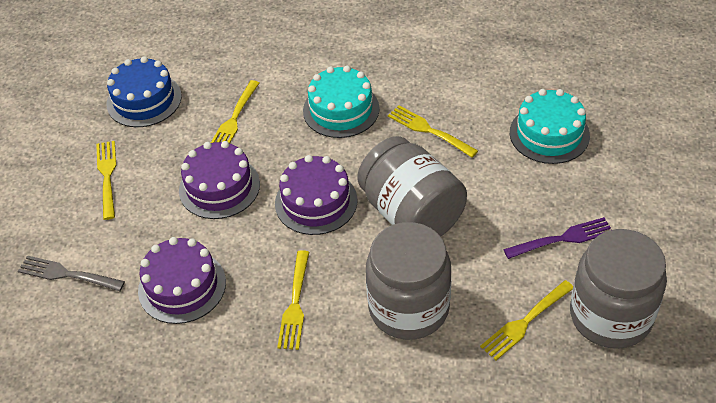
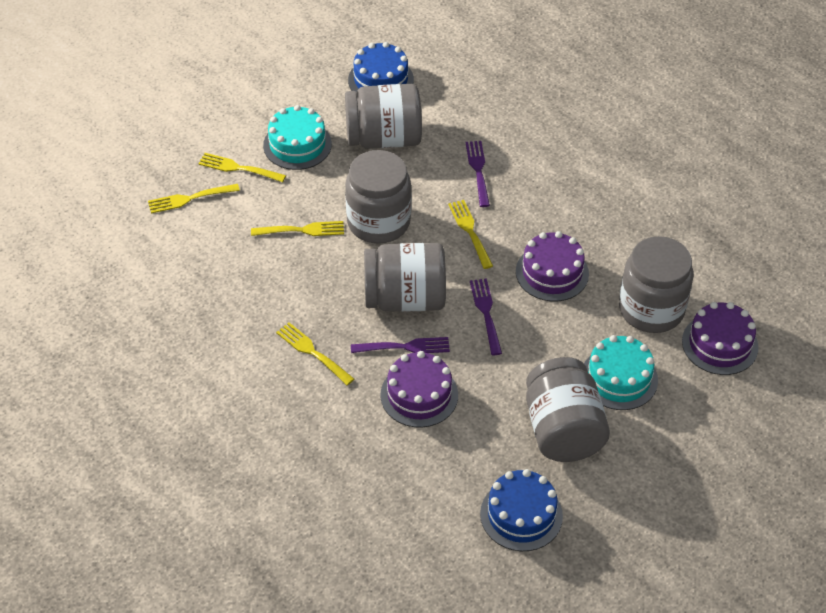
blue cake: 1 -> 2
grey fork: 1 -> 0
grey jar: 3 -> 5
purple fork: 1 -> 3

